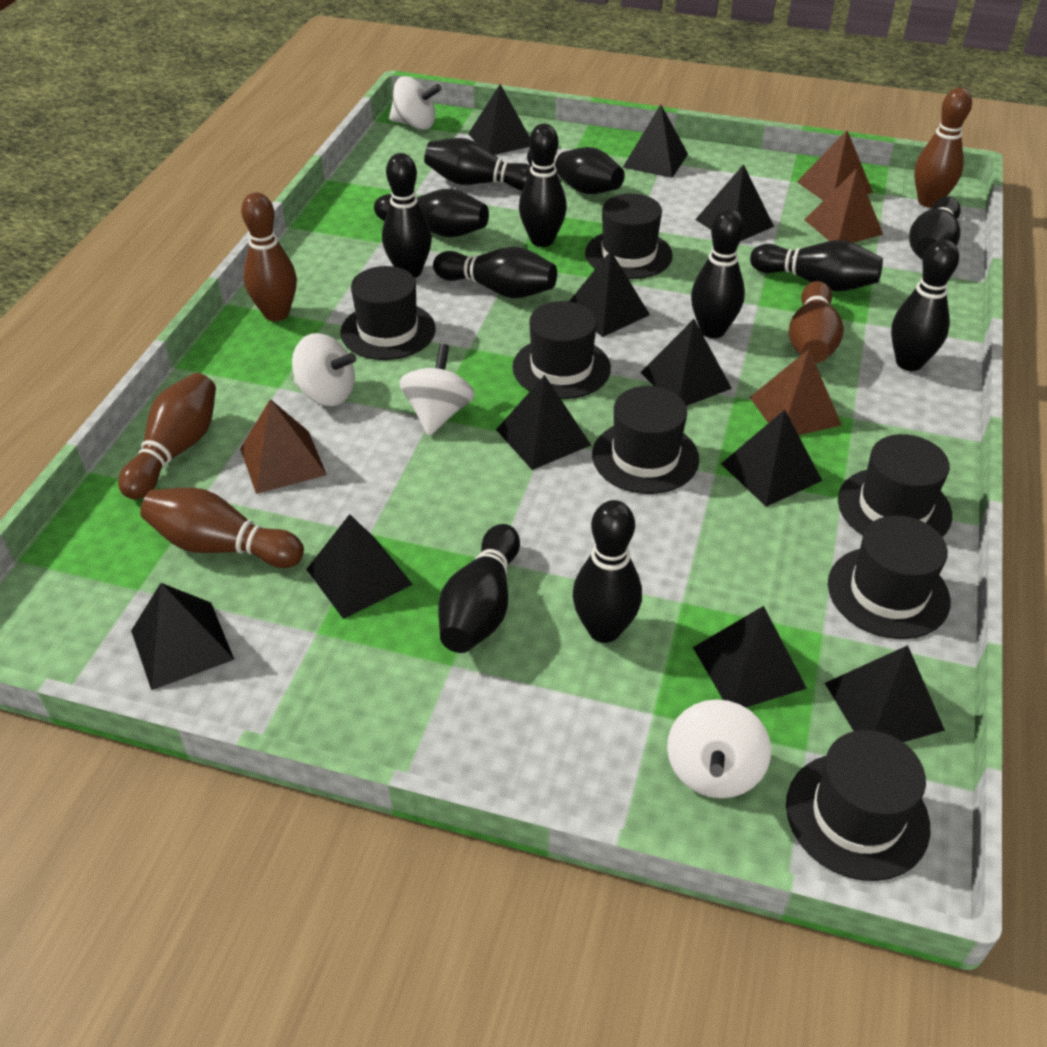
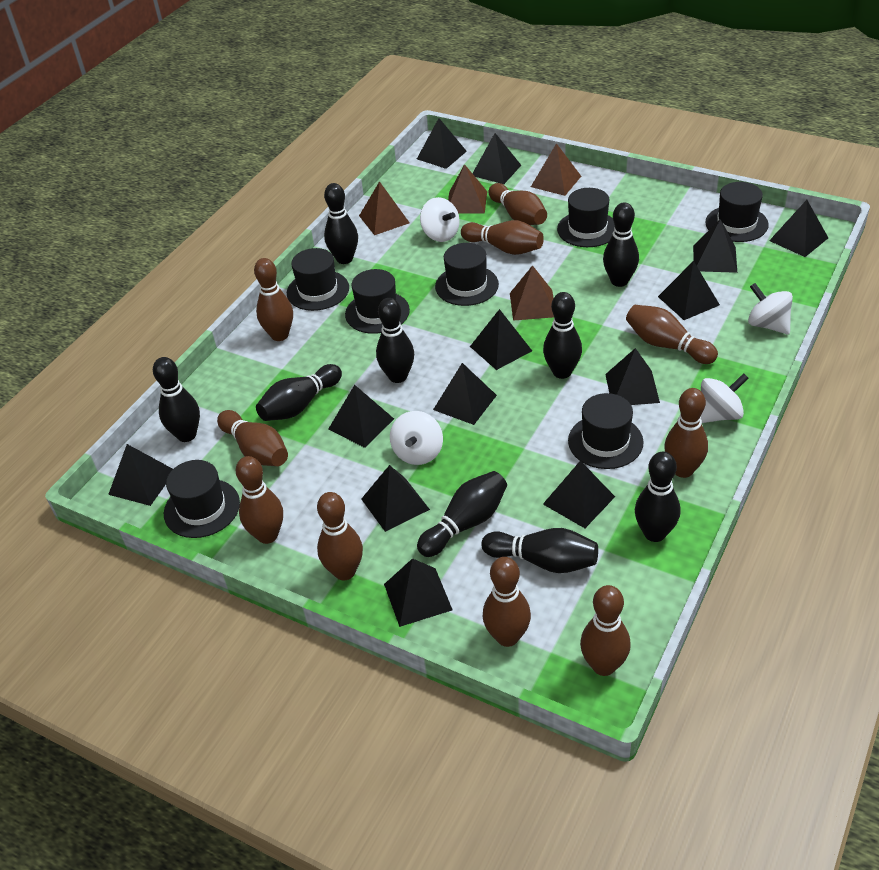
black bowling pin: 12 -> 9
black pyramid: 11 -> 13
brown bowling pin: 5 -> 10

